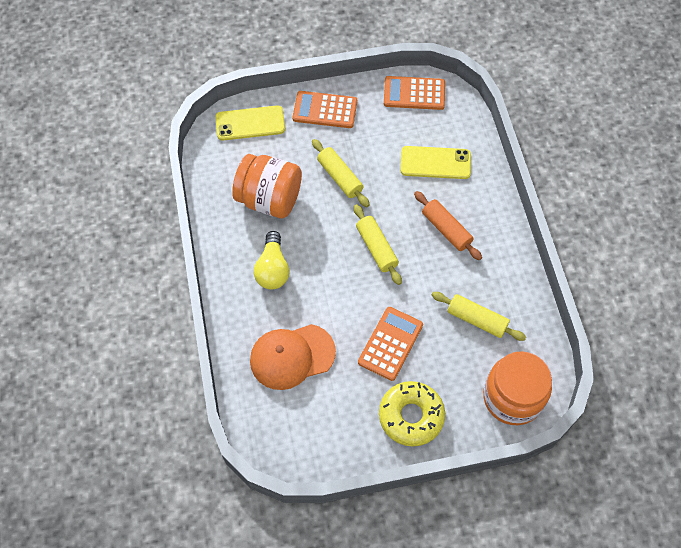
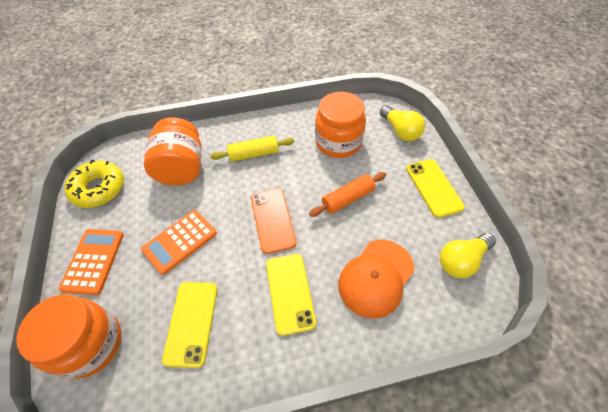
orange calculator: 3 -> 2
orange jar: 2 -> 3
orange phone: 0 -> 1
yellow light bulb: 1 -> 2
yellow phone: 2 -> 3
yellow rolling pin: 3 -> 1

